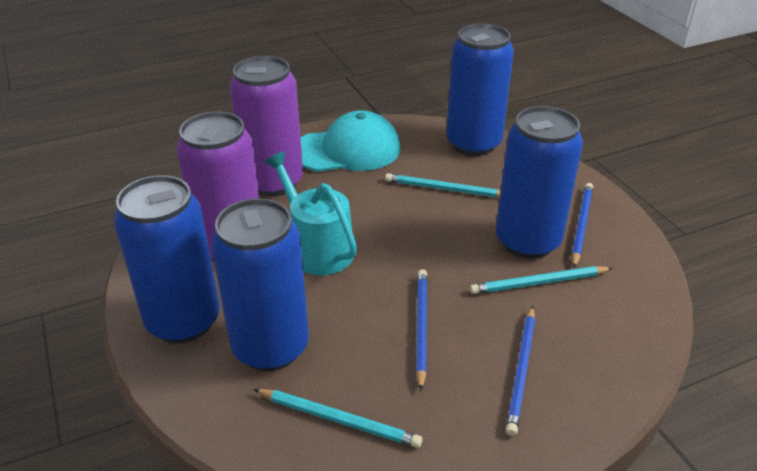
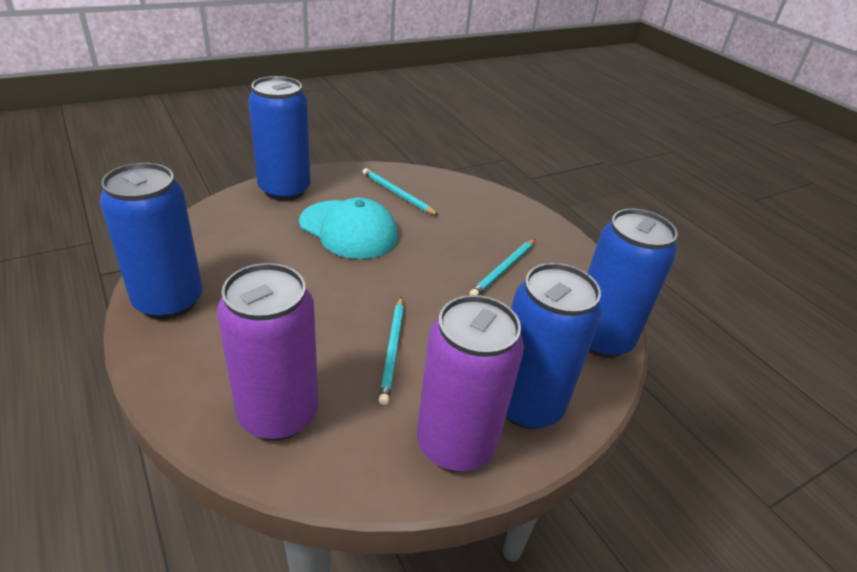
blue pencil: 3 -> 0
turquoise watering can: 1 -> 0

